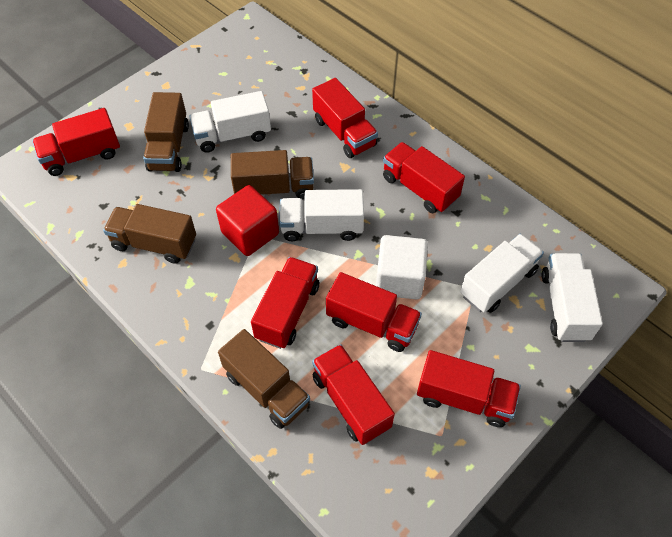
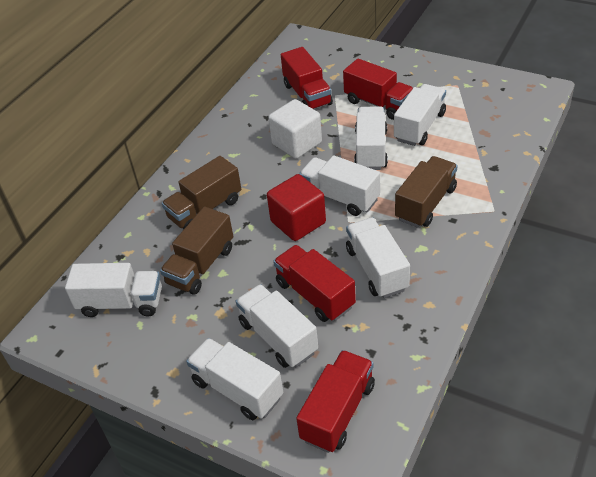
brown truck: 4 -> 3
red truck: 7 -> 4
white truck: 4 -> 7

